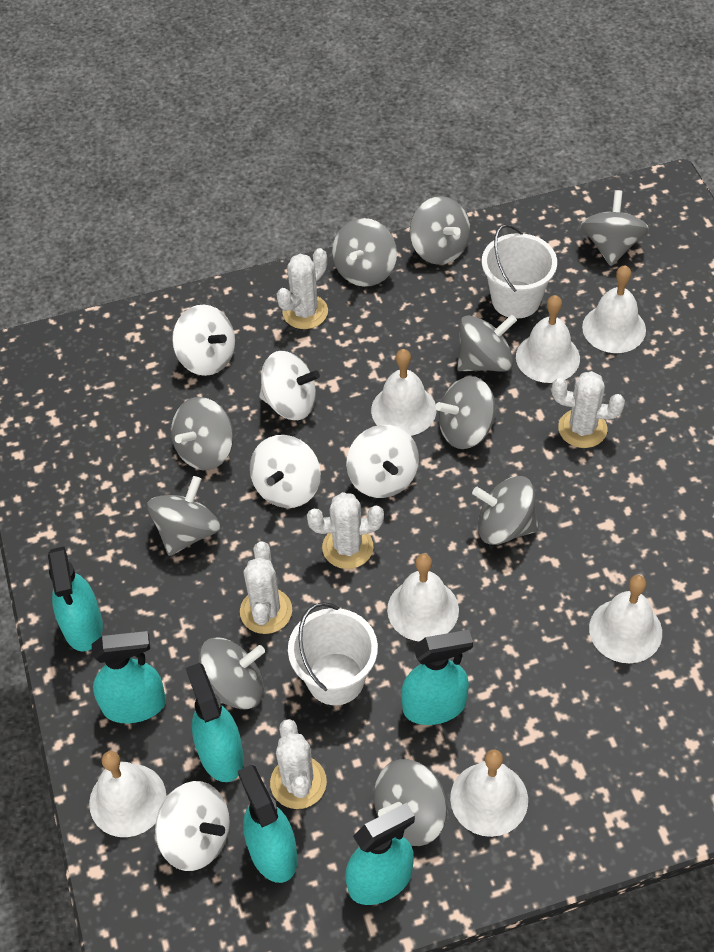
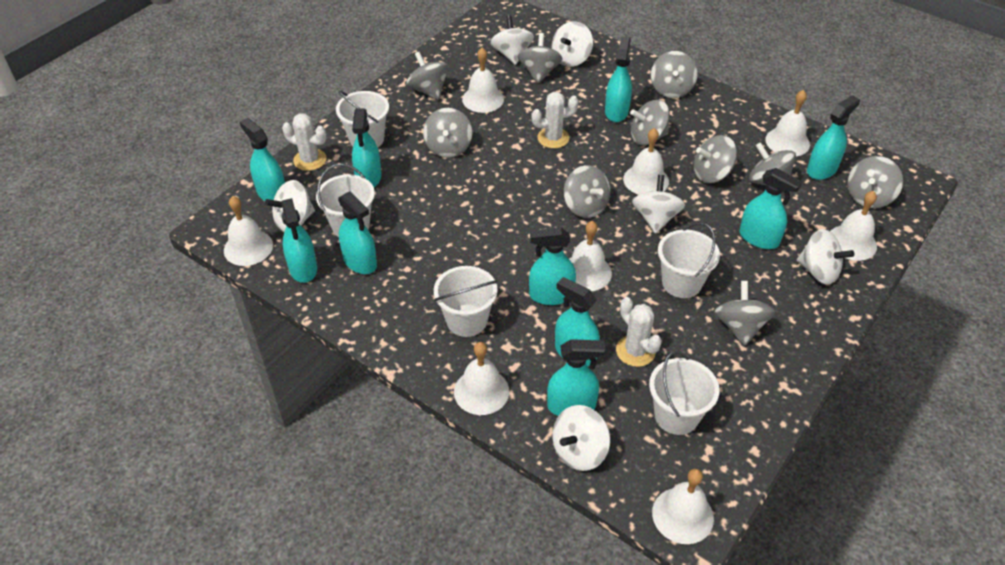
turquoise spray bottle: 6 -> 10
white bell: 7 -> 8
white bucket: 2 -> 5
white cactus: 5 -> 3
white spinning top: 5 -> 6

